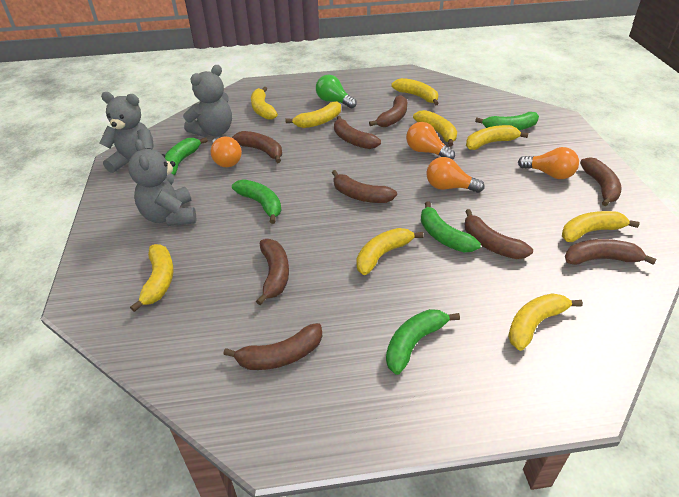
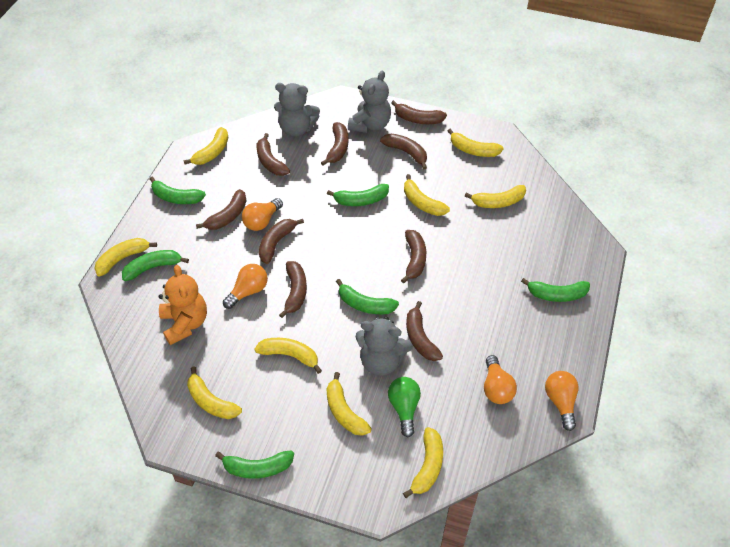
green banana: 5 -> 6
orange teddy bear: 0 -> 1

